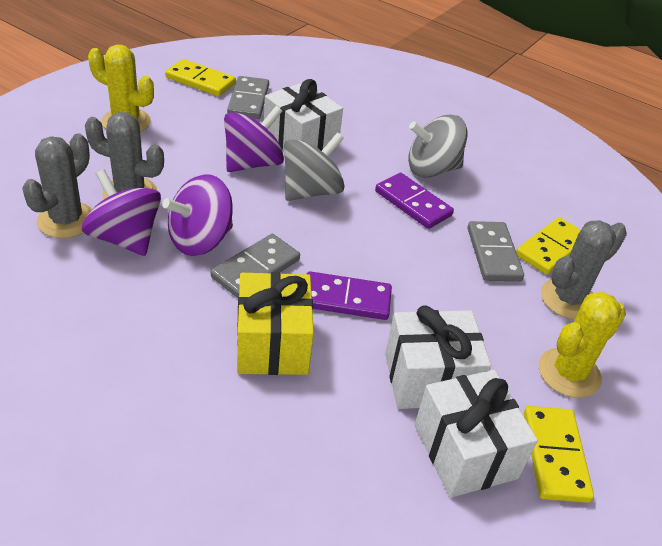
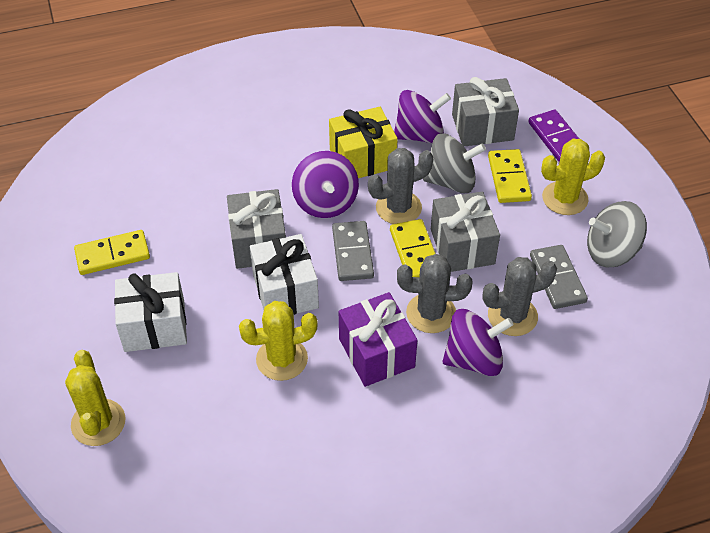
grey domino: 3 -> 2
grey gift: 0 -> 3
purple domino: 2 -> 1
purple gift: 0 -> 1
white gift: 3 -> 2
yellow cactus: 2 -> 3

